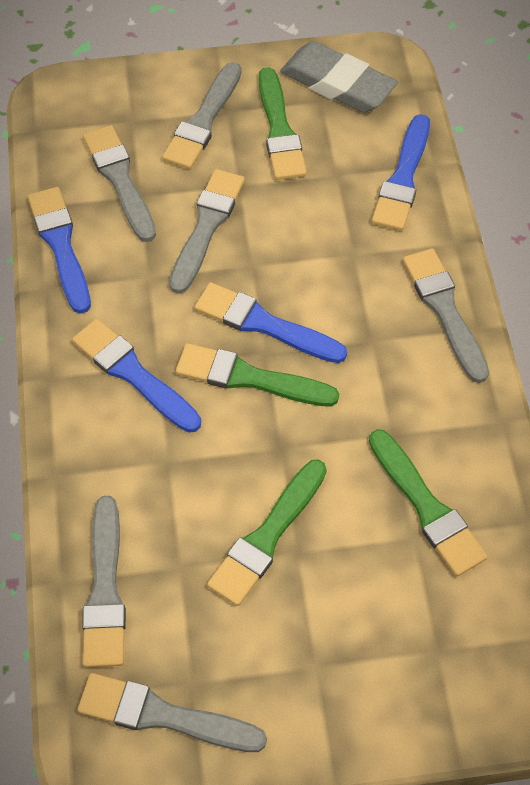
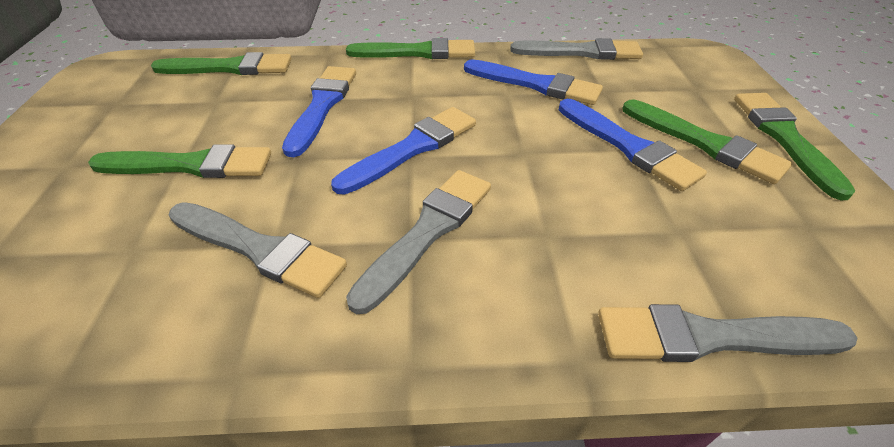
green brush: 4 -> 5
grey brush: 6 -> 4
grey eraser: 1 -> 0

